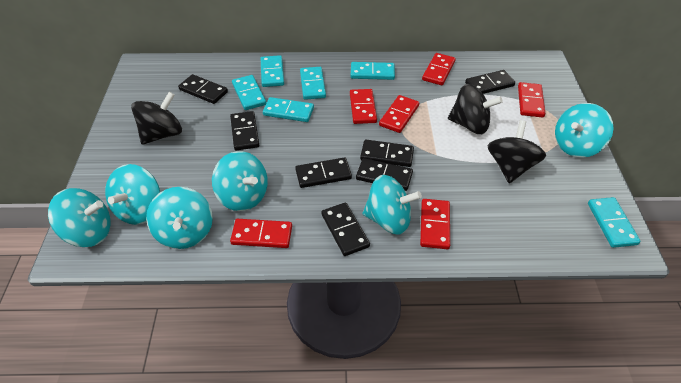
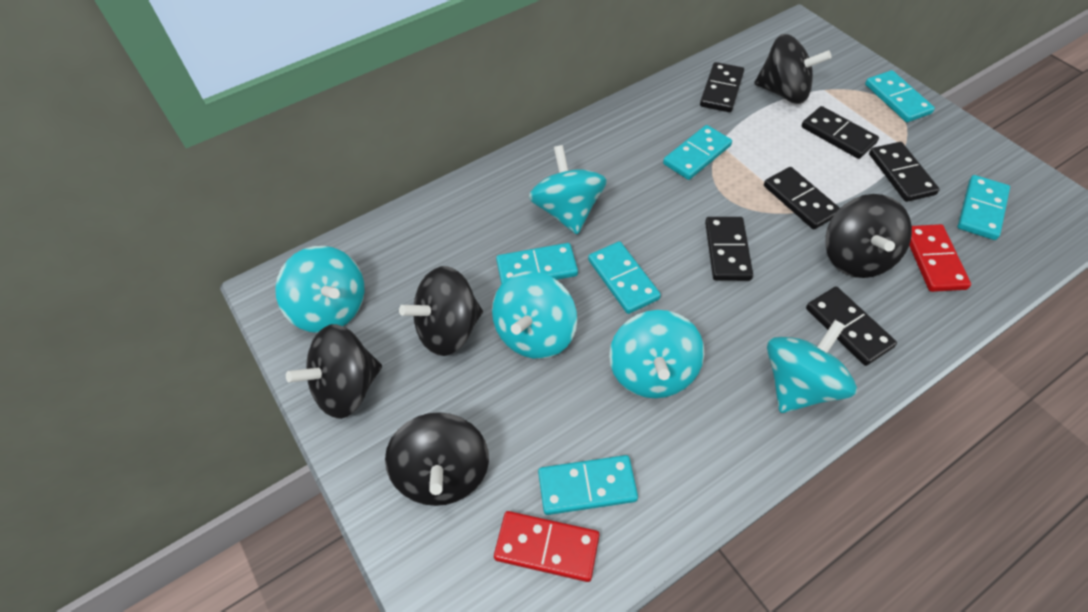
black domino: 7 -> 6
black spinning top: 3 -> 5
red domino: 6 -> 2
turquoise spinning top: 6 -> 5

